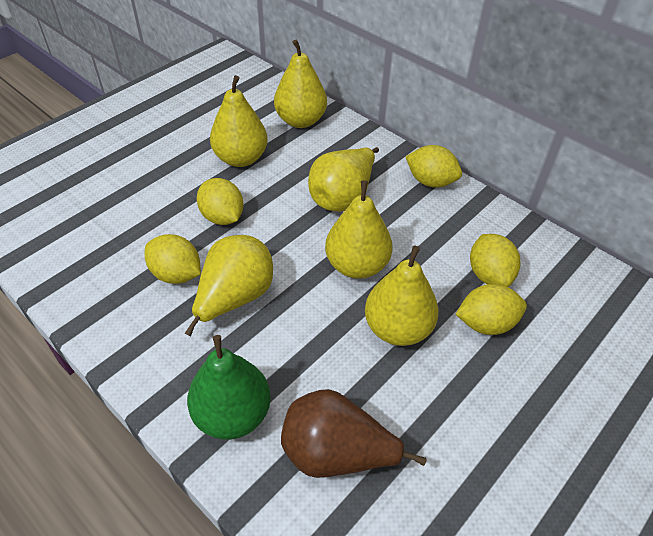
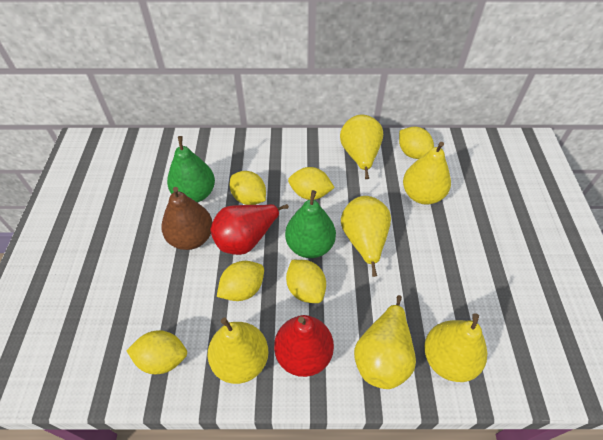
green pear: 1 -> 2
red pear: 0 -> 2
yellow lemon: 5 -> 6

